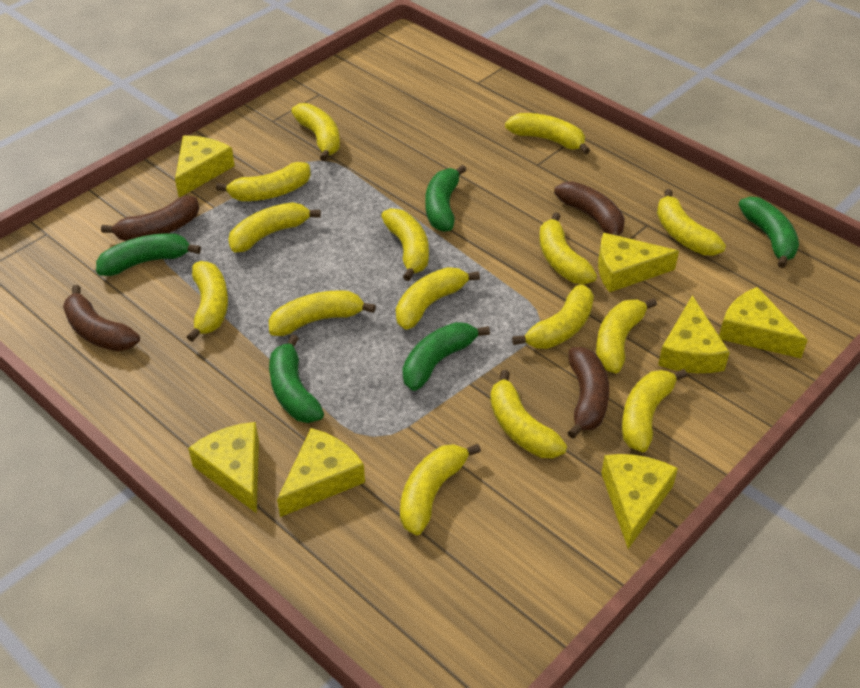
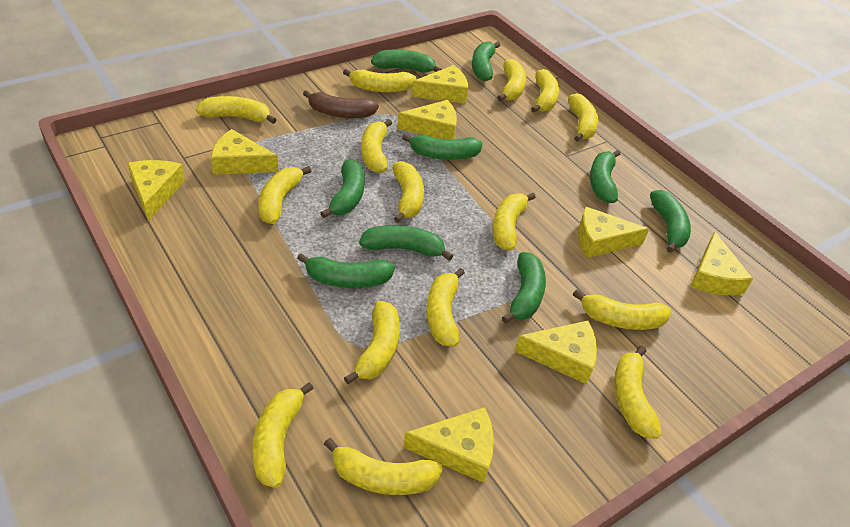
brown banana: 4 -> 1
green banana: 5 -> 9
yellow cheese: 7 -> 8

